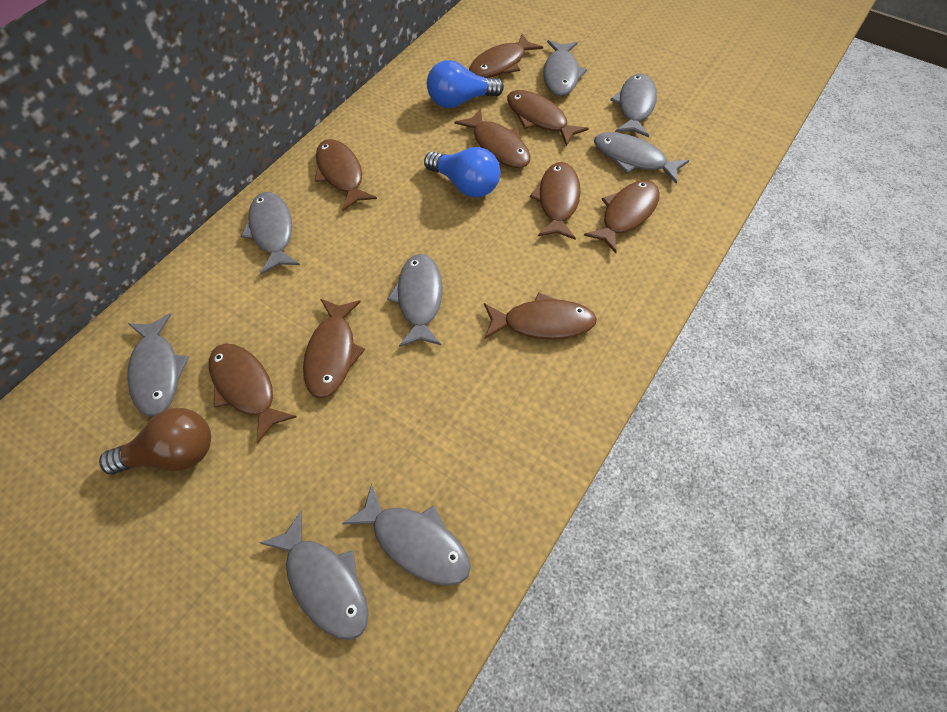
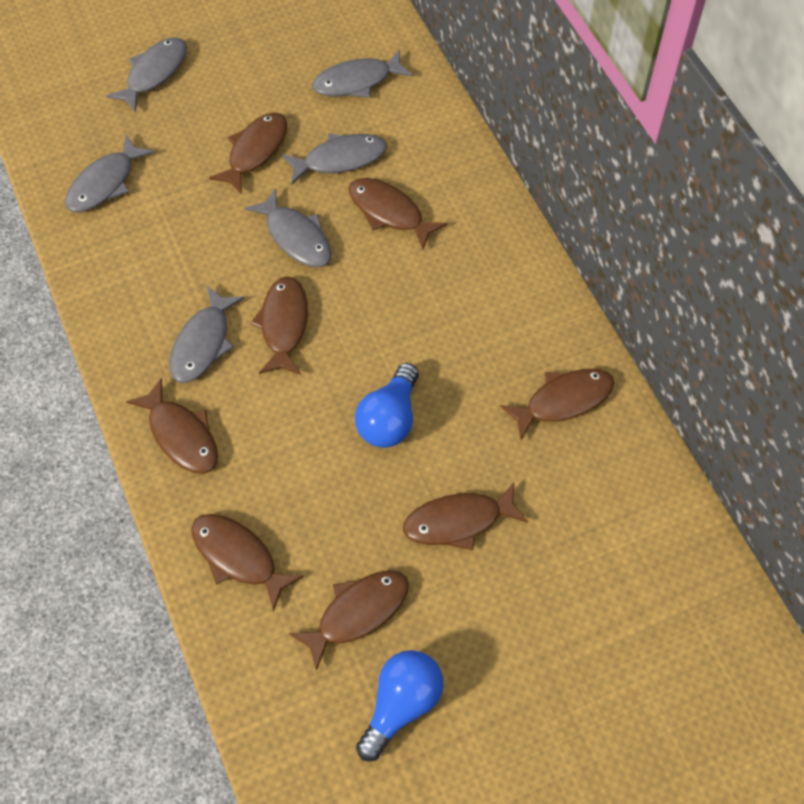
brown fish: 9 -> 8
brown light bulb: 1 -> 0
grey fish: 8 -> 6

